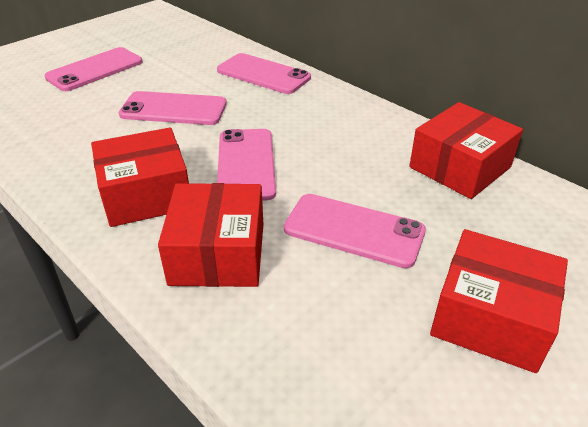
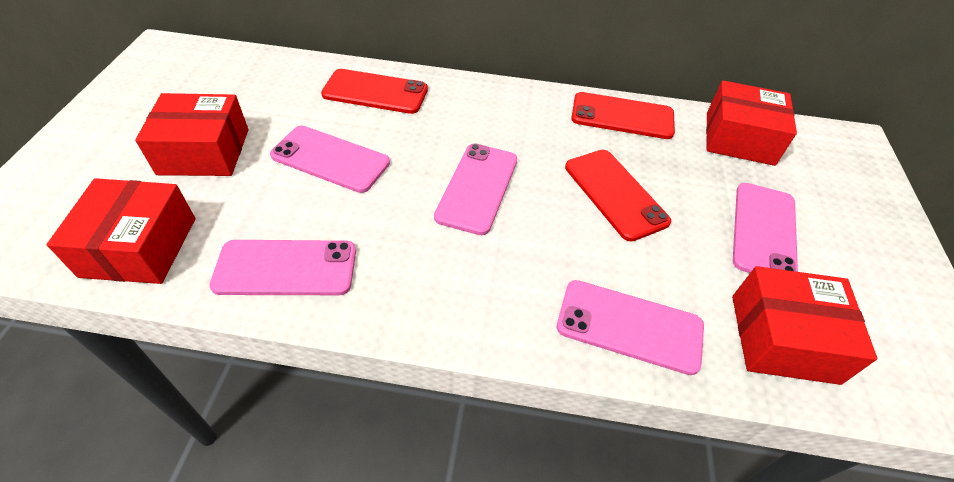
red phone: 0 -> 3

